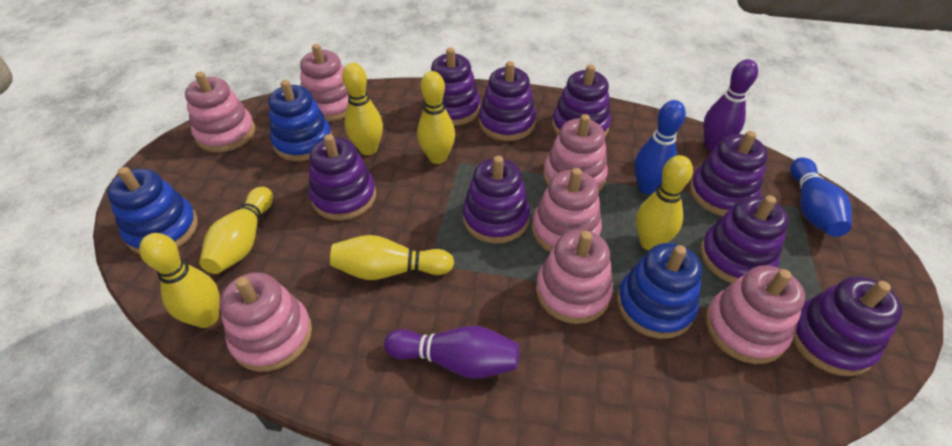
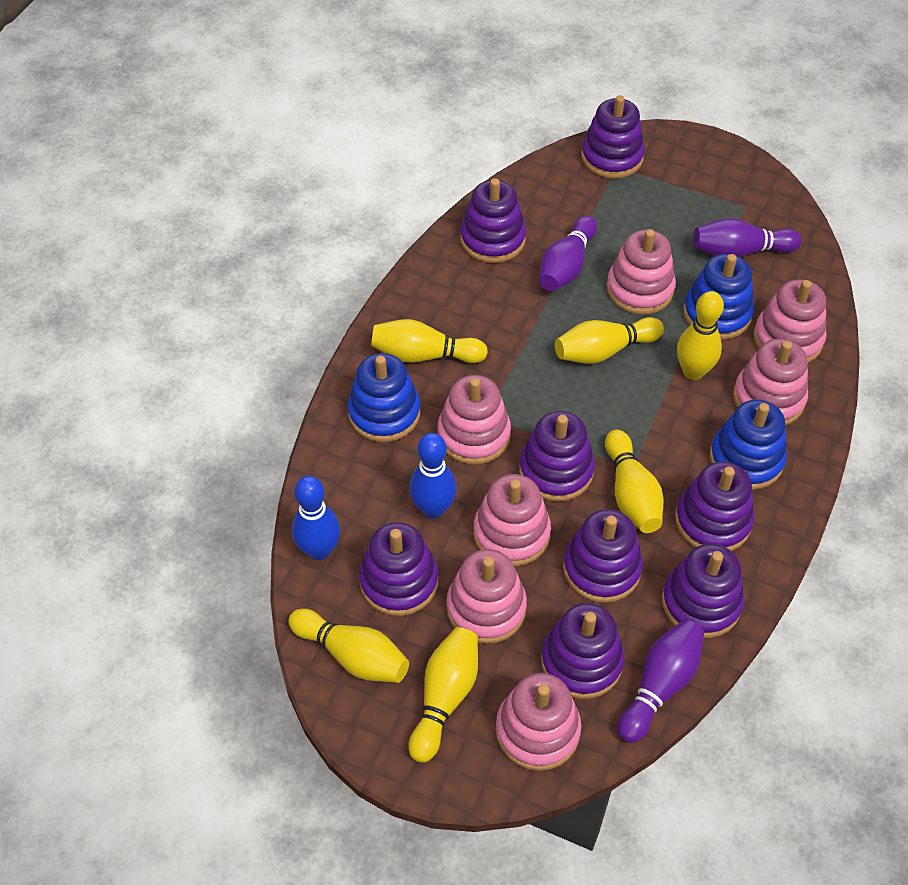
purple bowling pin: 2 -> 3

